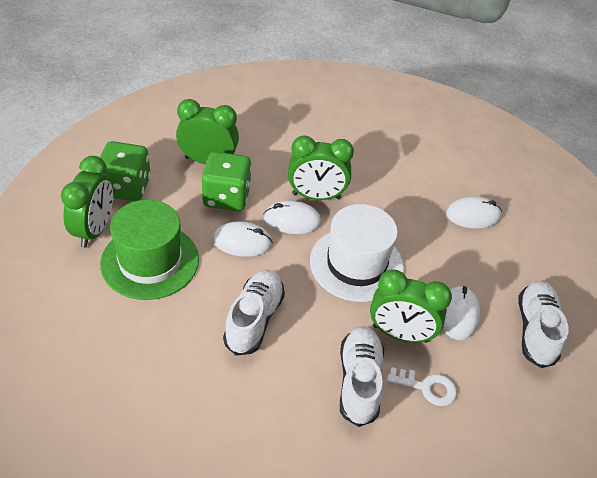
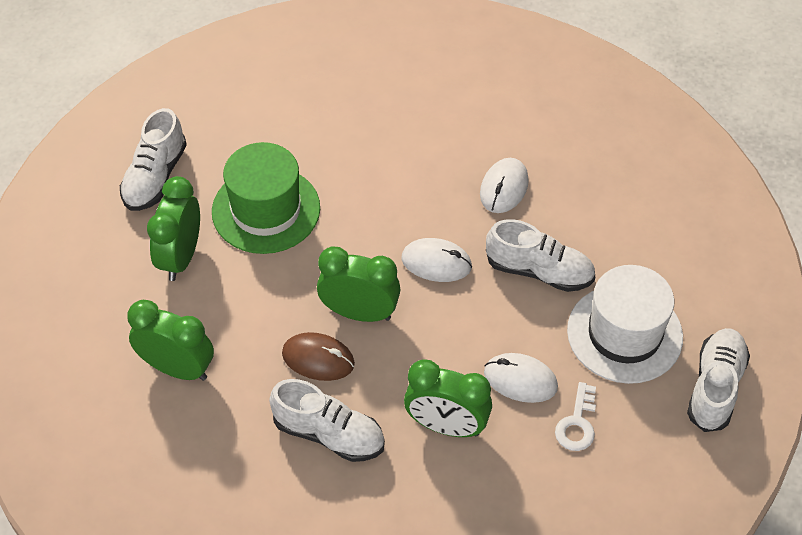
brown mouse: 0 -> 1
green dice: 2 -> 0
white mouse: 4 -> 3
white shoe: 3 -> 4

